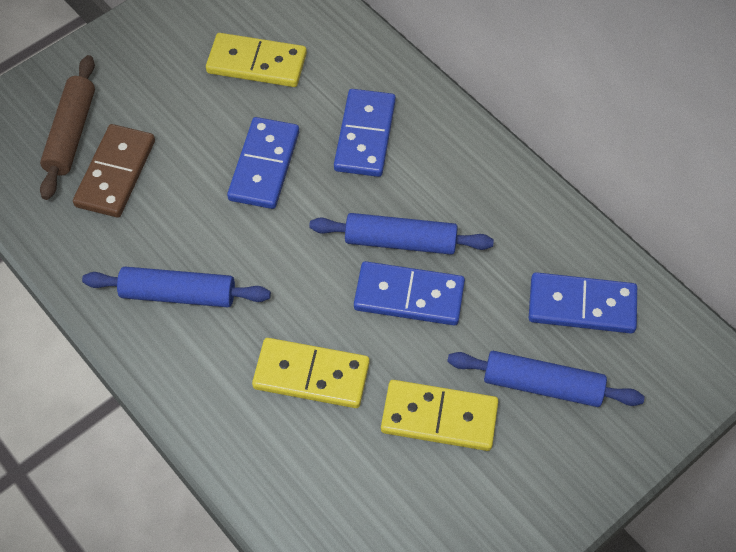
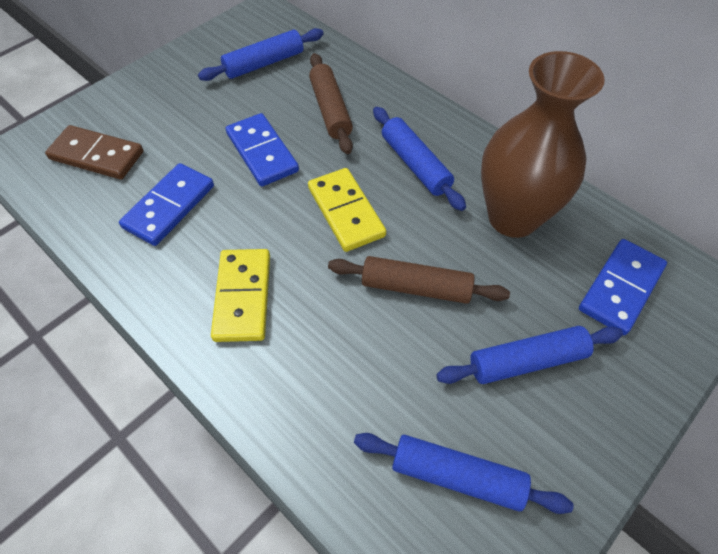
blue domino: 4 -> 3
blue rolling pin: 3 -> 4
brown rolling pin: 1 -> 2
brown vase: 0 -> 1
yellow domino: 3 -> 2

